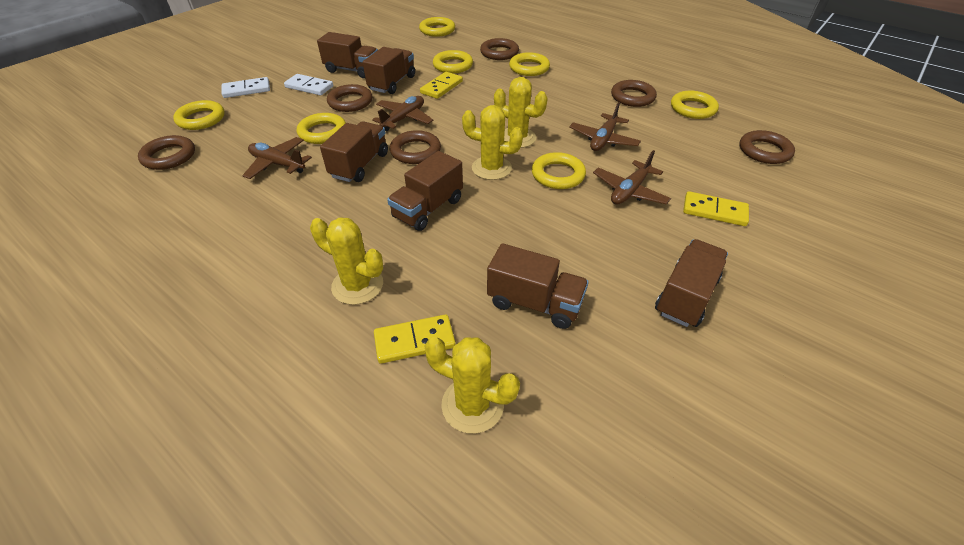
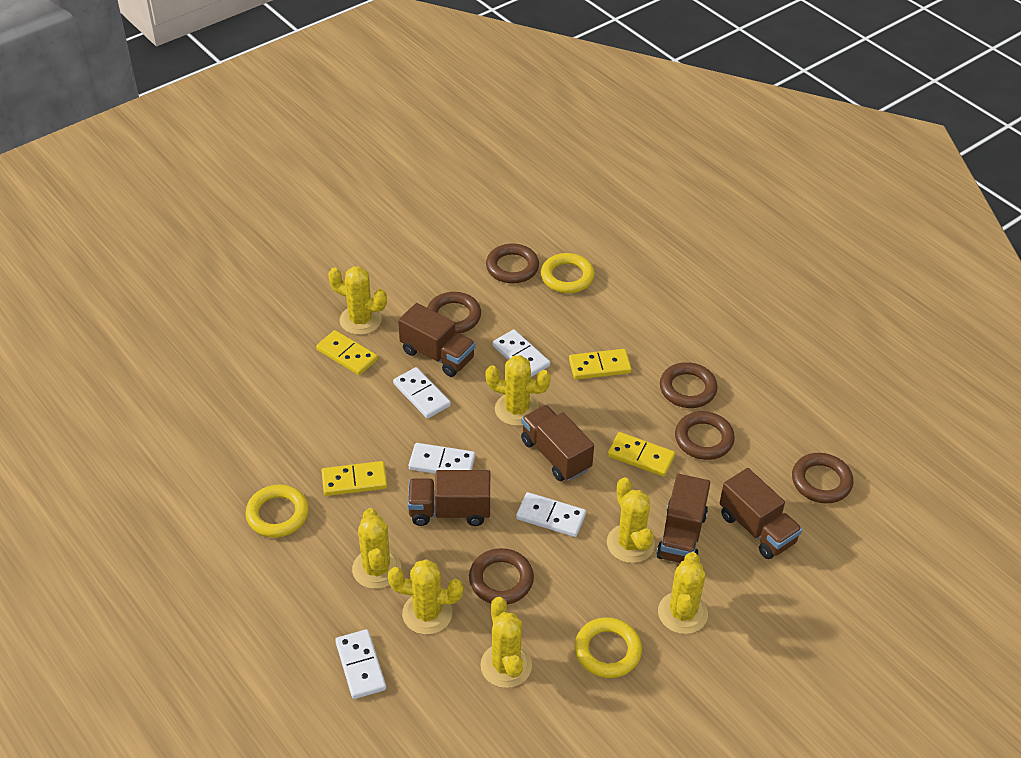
brown plane: 4 -> 0
brown truck: 6 -> 5
white domino: 2 -> 5
yellow cactus: 4 -> 7
yellow domino: 3 -> 4
yellow ring: 7 -> 3

